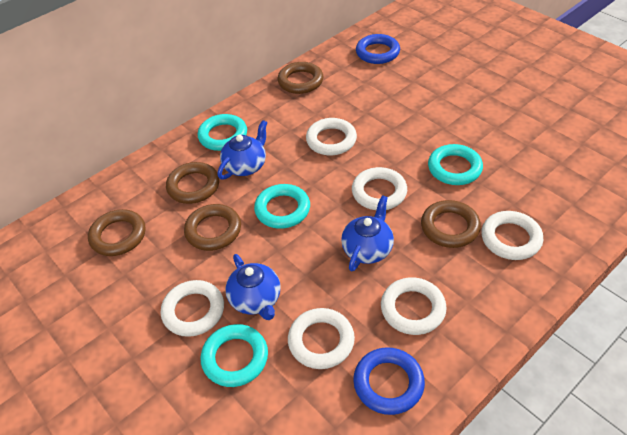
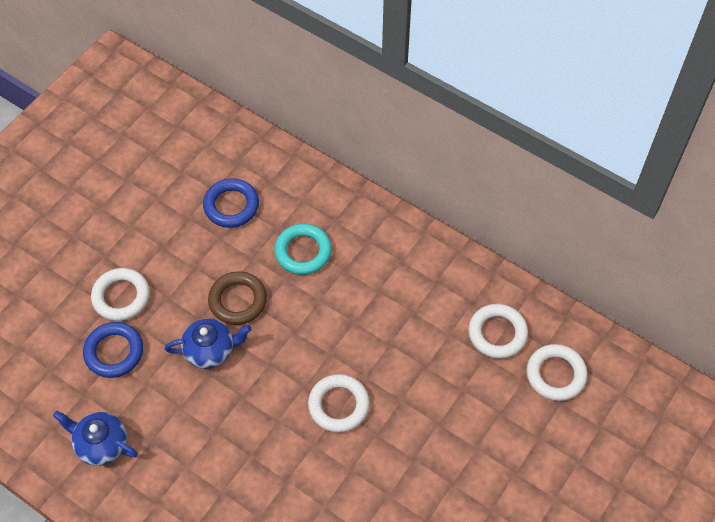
blue teapot: 3 -> 2
brown ring: 5 -> 1
turquoise ring: 4 -> 1
white ring: 6 -> 4

